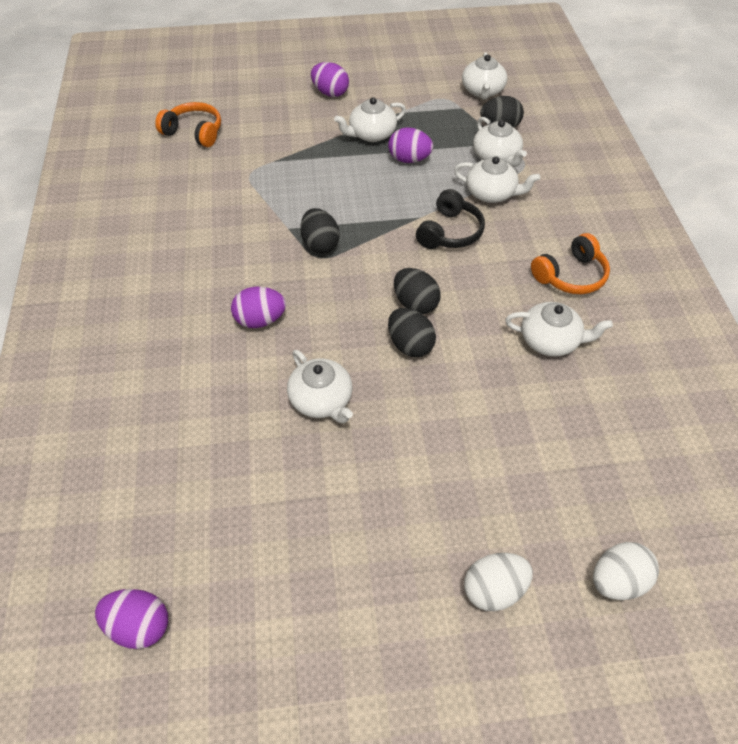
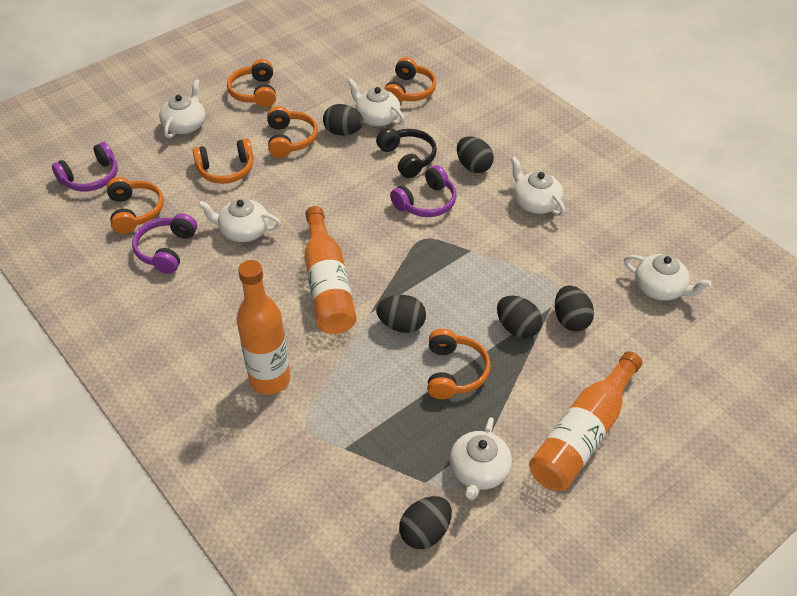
black egg: 4 -> 6
orange bottle: 0 -> 3
orange headphones: 2 -> 6
purple egg: 4 -> 0
purple headphones: 0 -> 3
white egg: 2 -> 0

